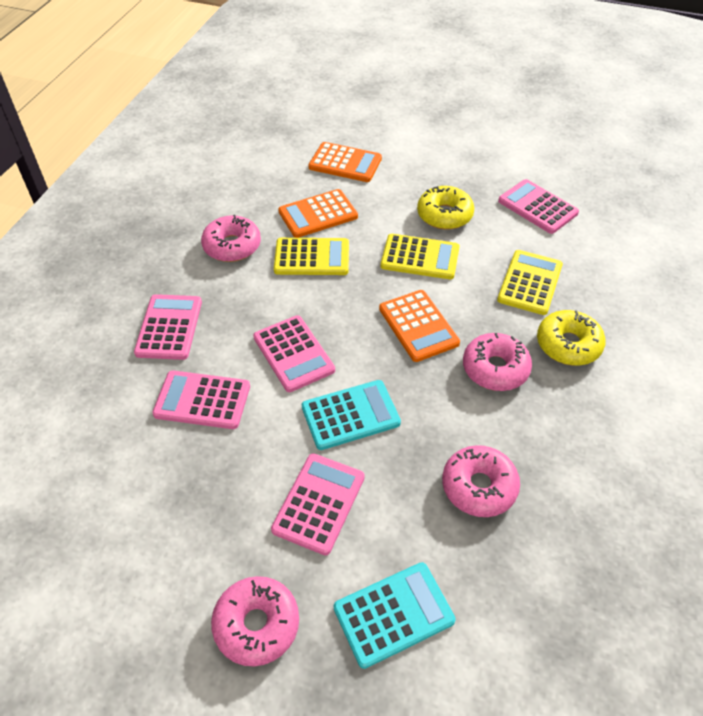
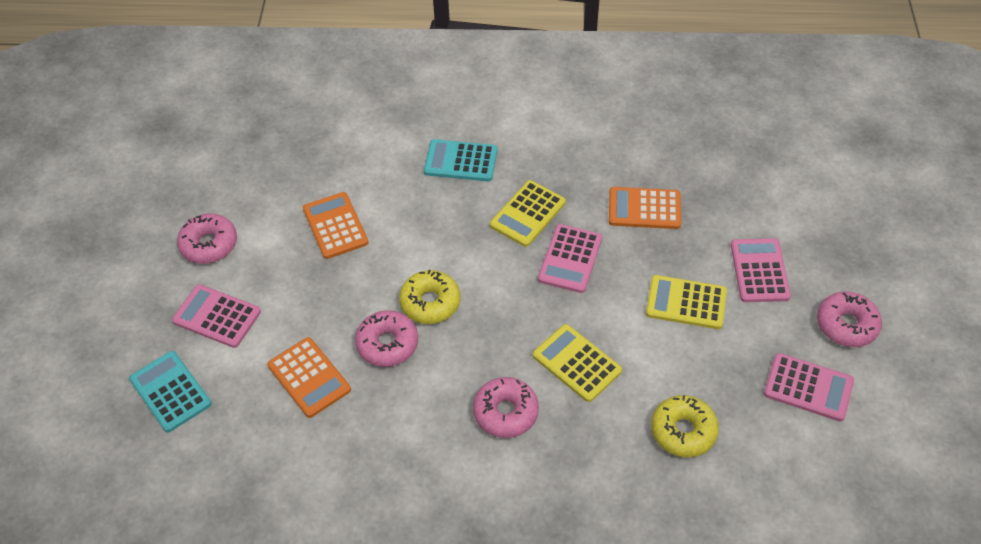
pink calculator: 5 -> 4

